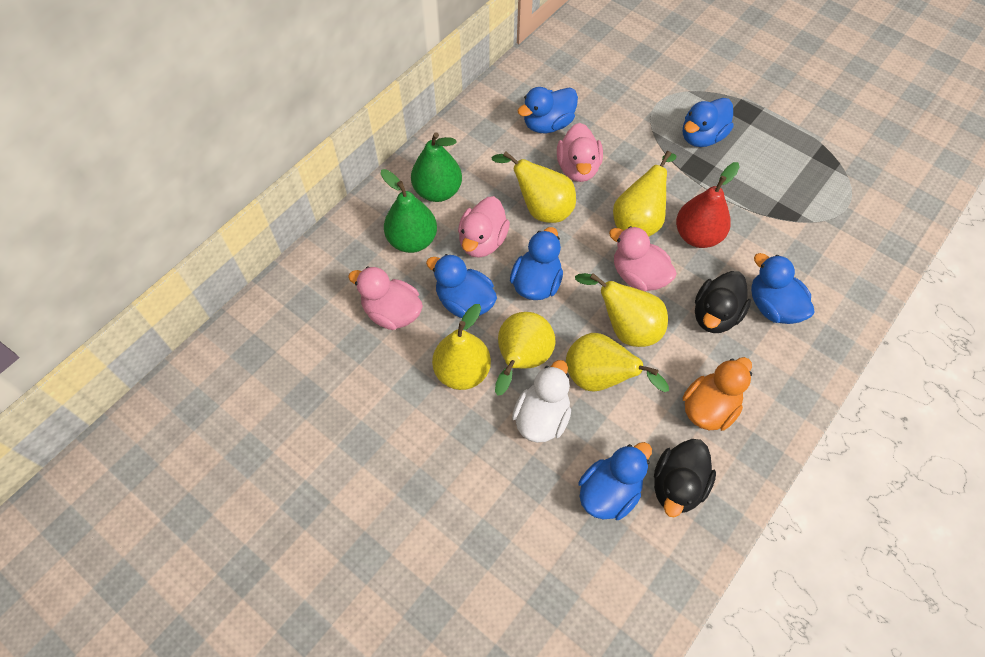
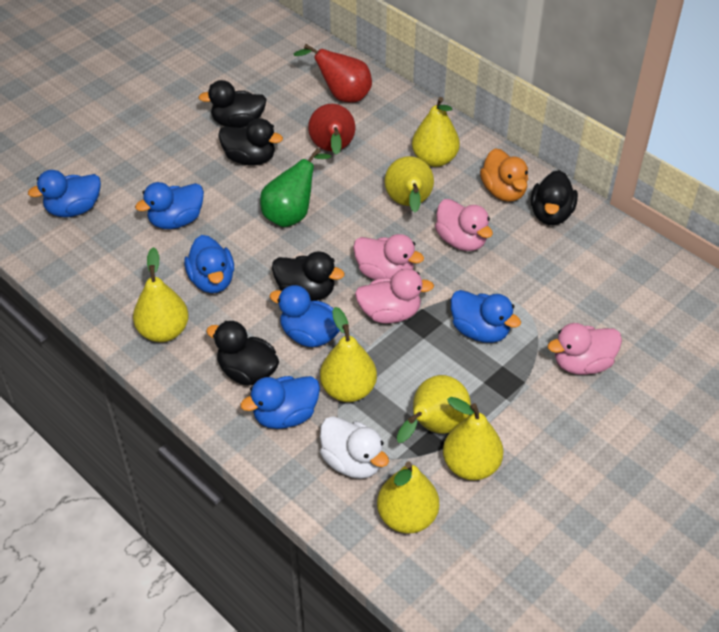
black duck: 2 -> 5
green pear: 2 -> 1
red pear: 1 -> 2
yellow pear: 6 -> 7

